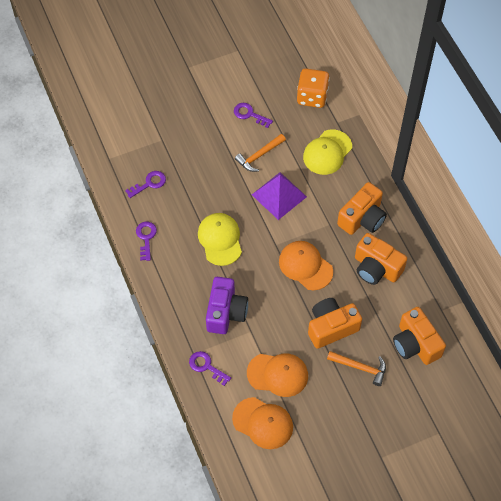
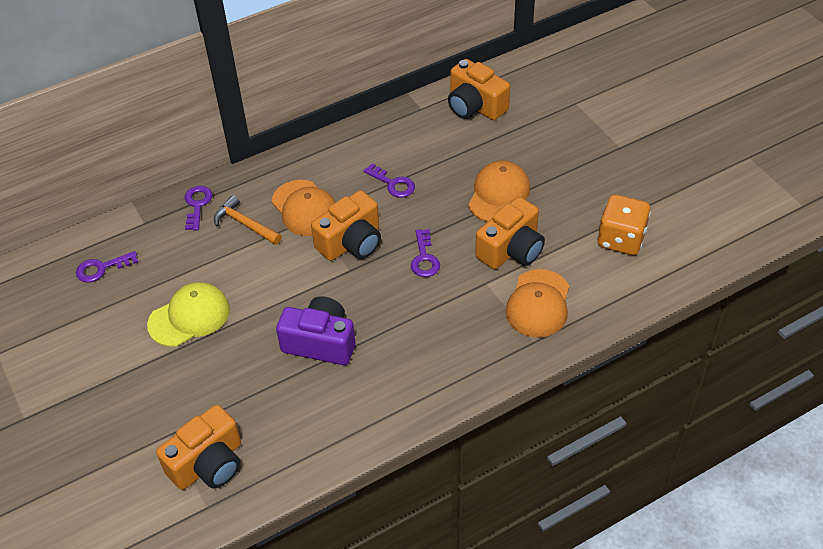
orange hammer: 2 -> 1
purple pyramid: 1 -> 0
yellow cap: 2 -> 1

